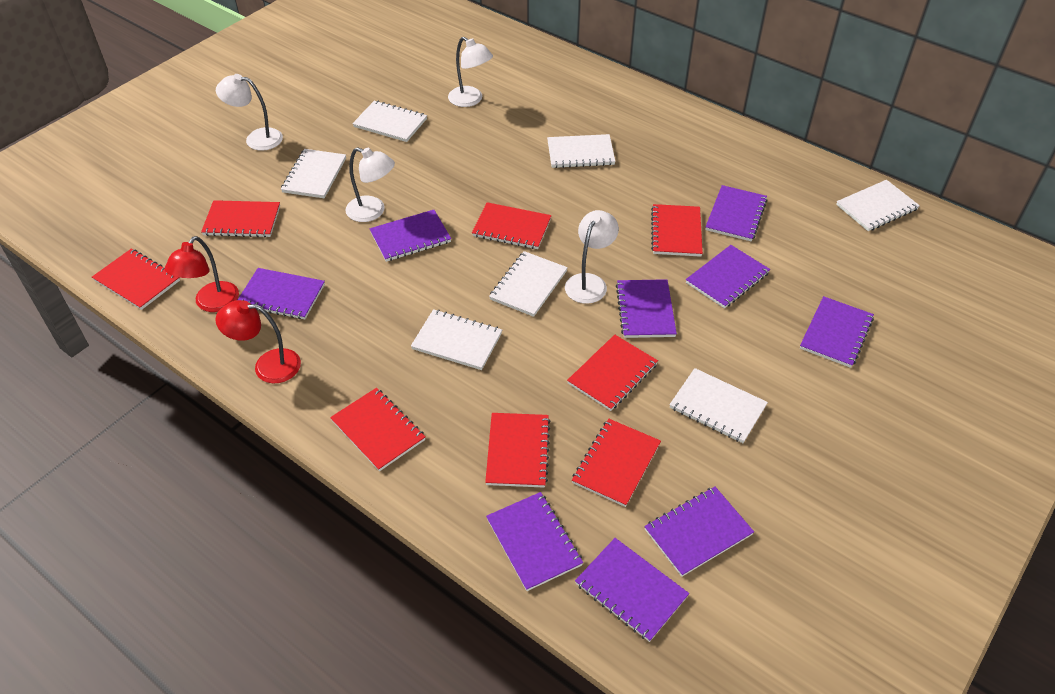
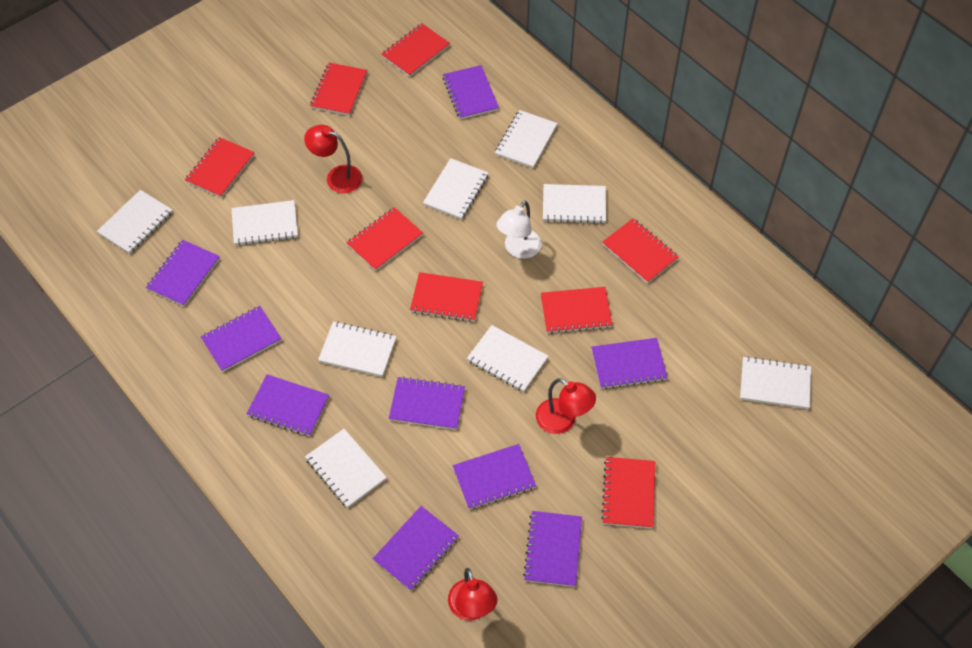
red lamp: 2 -> 3
white lamp: 4 -> 1
white notebook: 7 -> 9

